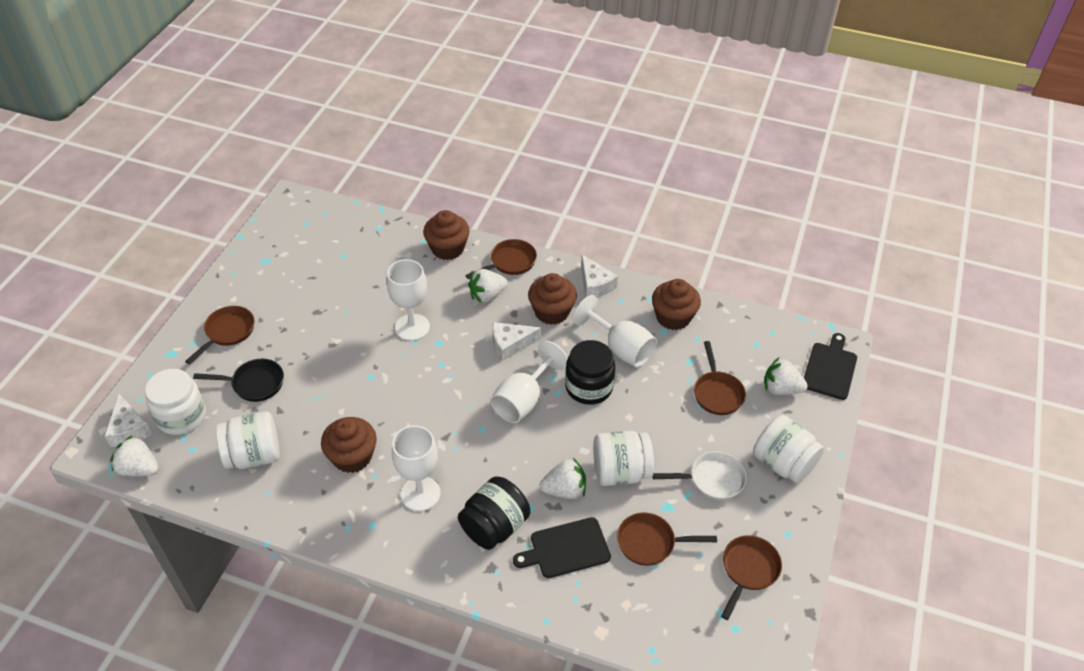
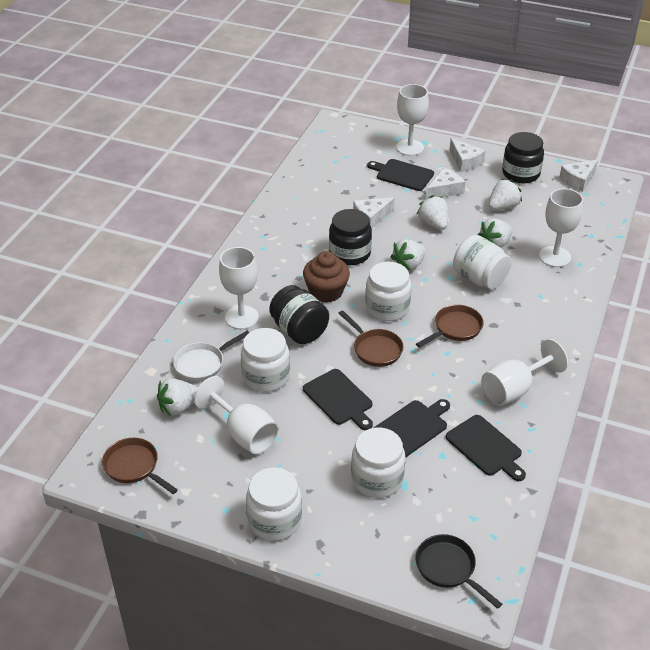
black cutting board: 2 -> 4
black jar: 2 -> 3
brown cupcake: 4 -> 1
brown pan: 5 -> 3
white cheese: 3 -> 4
white goblet: 4 -> 5
white jar: 4 -> 5
white strawberry: 4 -> 5

